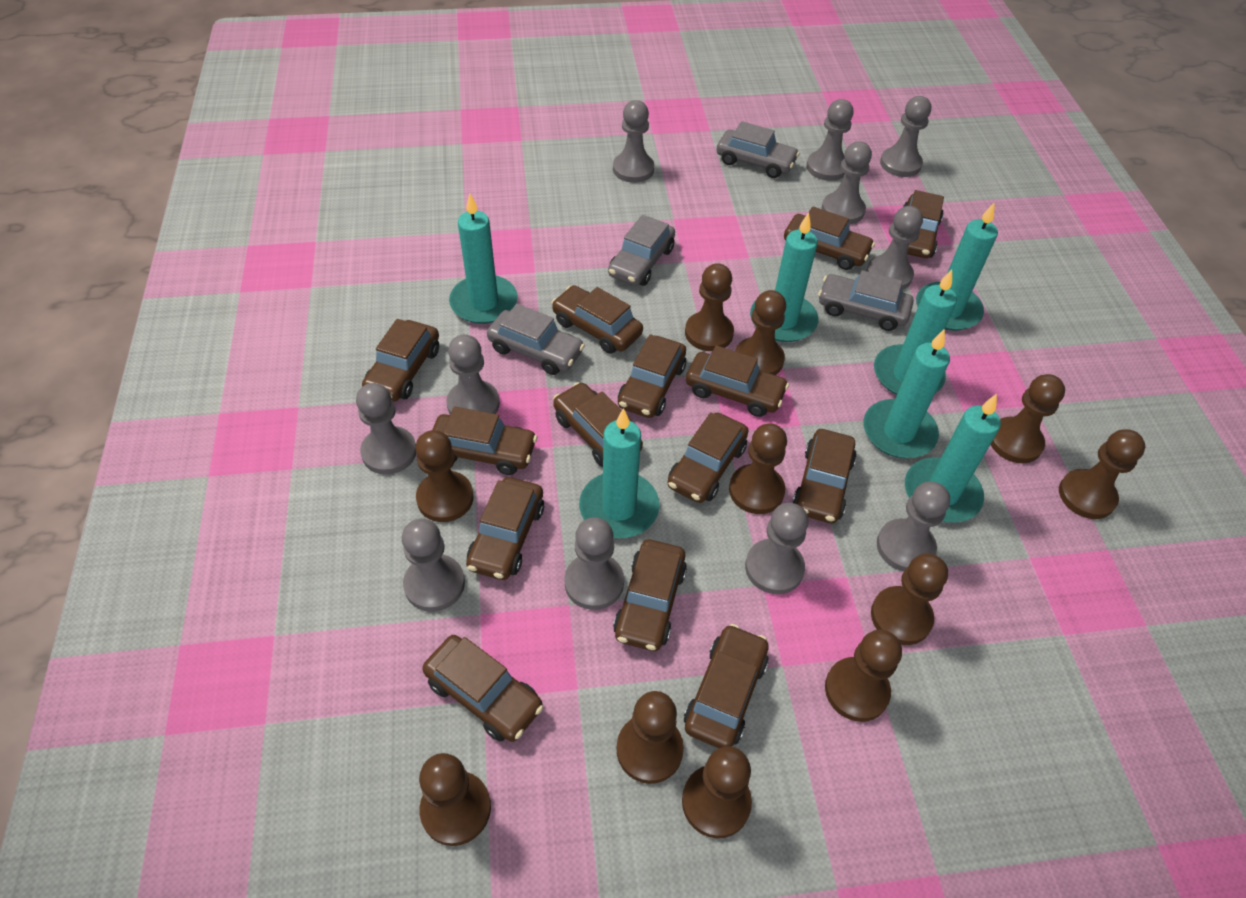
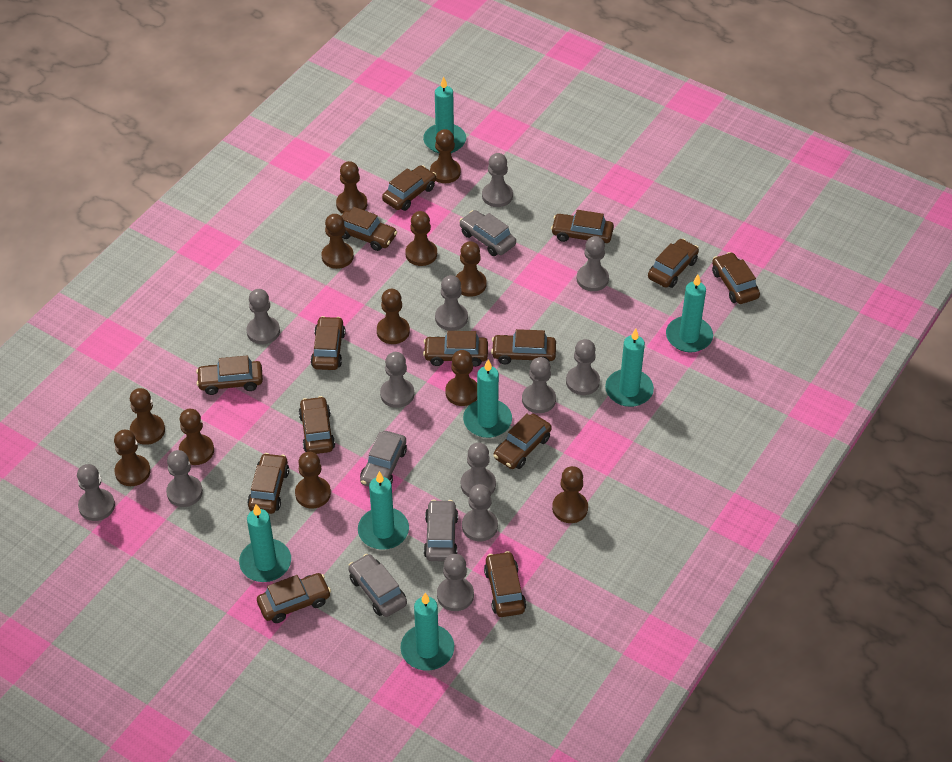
brown pawn: 11 -> 12
grey pawn: 11 -> 12

